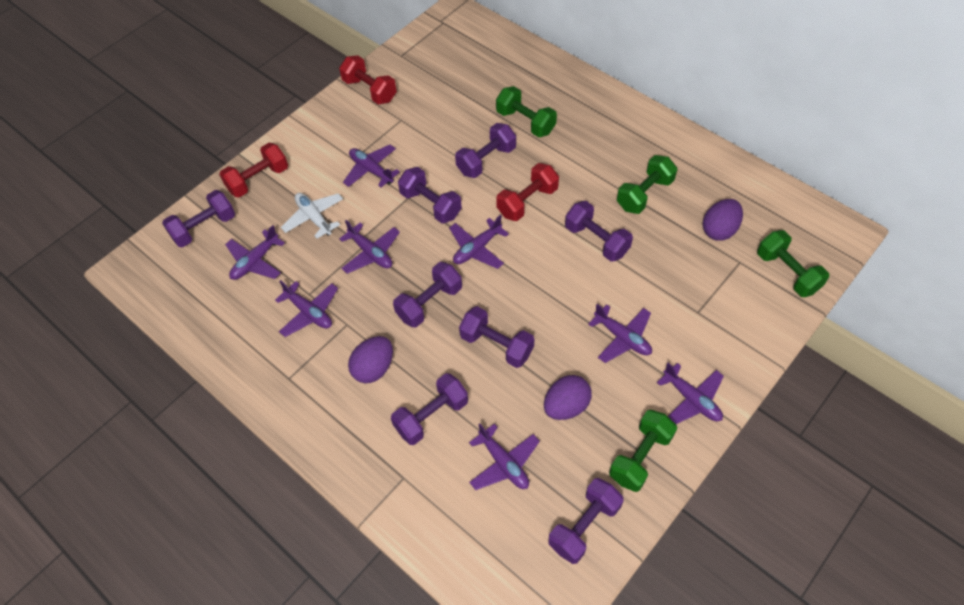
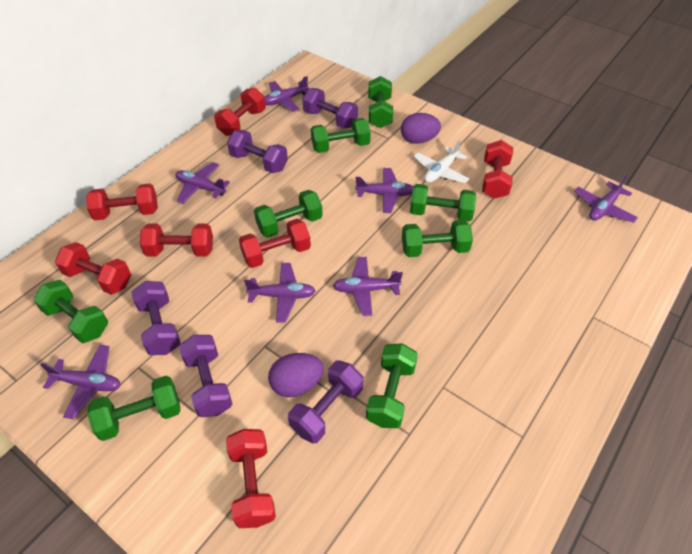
green dumbbell: 4 -> 8
purple dumbbell: 8 -> 5
purple egg: 3 -> 2
purple plane: 8 -> 7
red dumbbell: 3 -> 7

